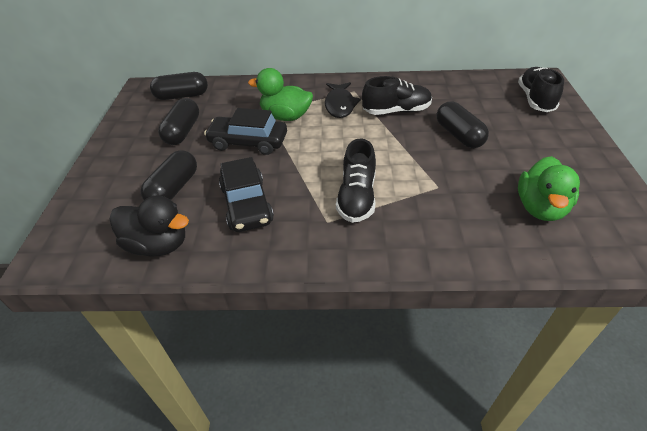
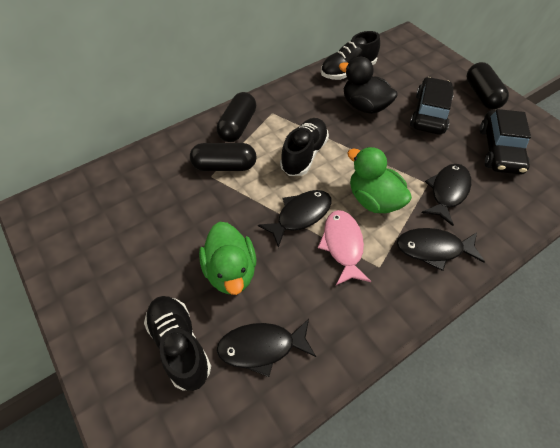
black capsule: 4 -> 3
black fish: 1 -> 4
pink fish: 0 -> 1

